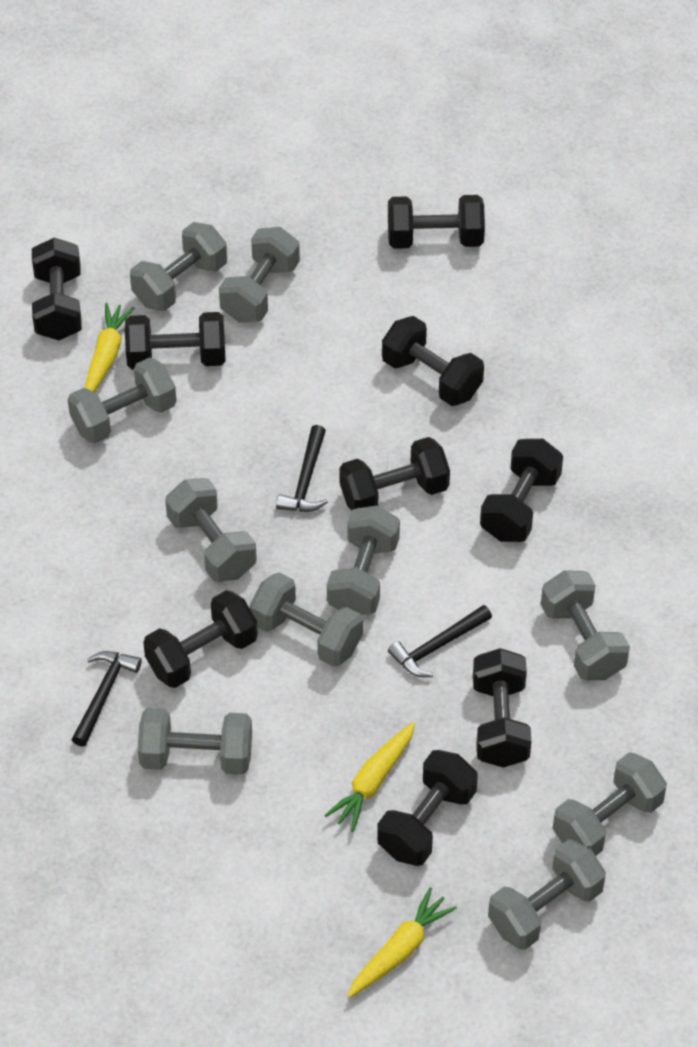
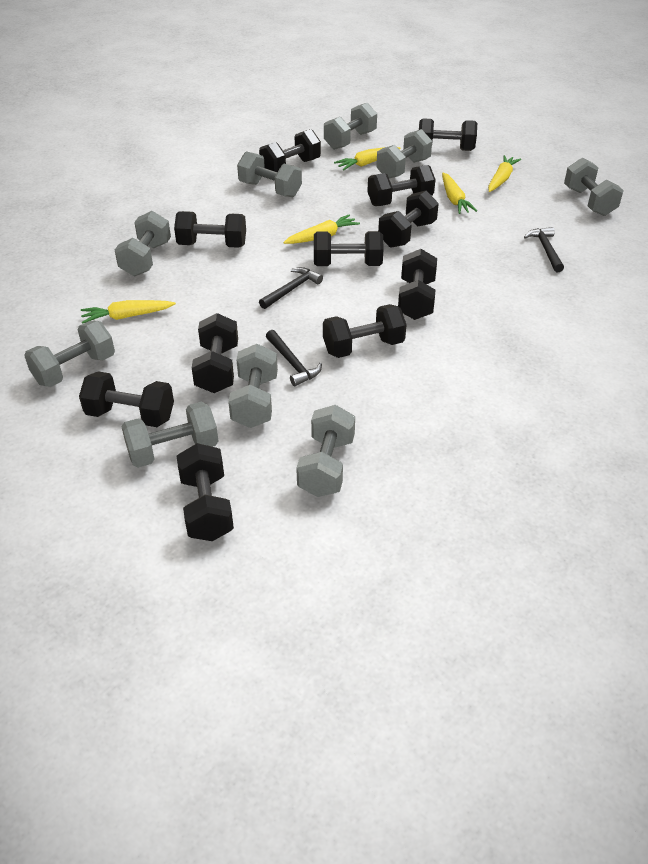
black dumbbell: 9 -> 11
grey dumbbell: 10 -> 9
yellow carrot: 3 -> 5

